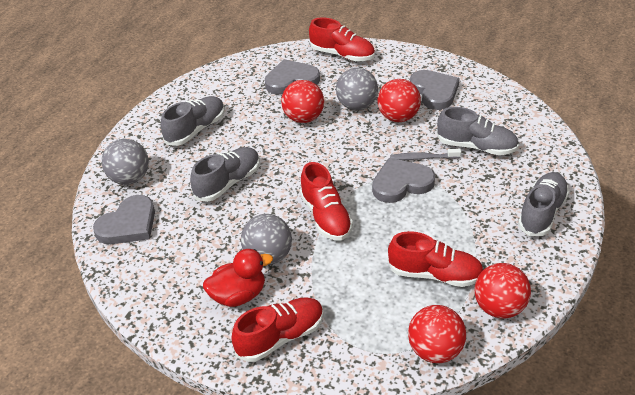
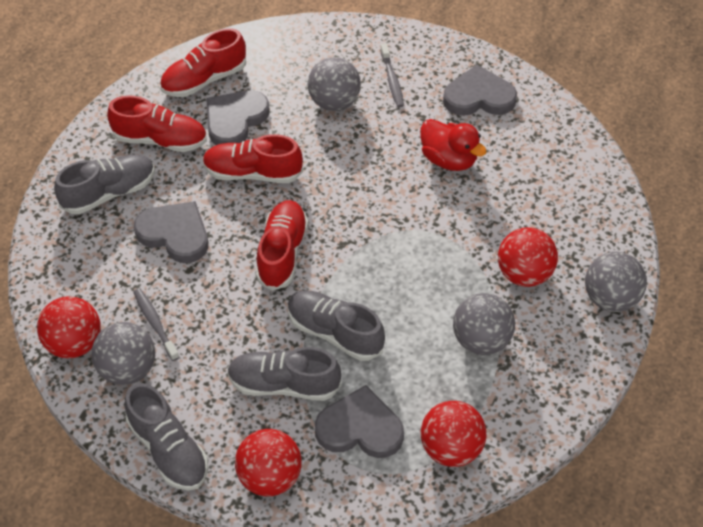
grey ball: 3 -> 4
grey toothbrush: 1 -> 2

